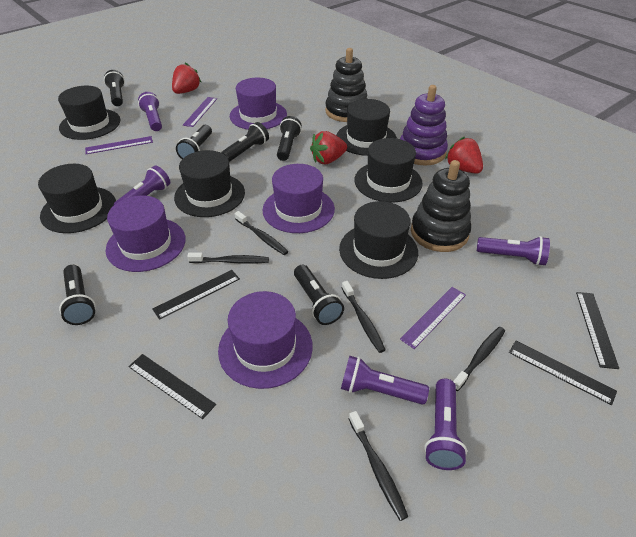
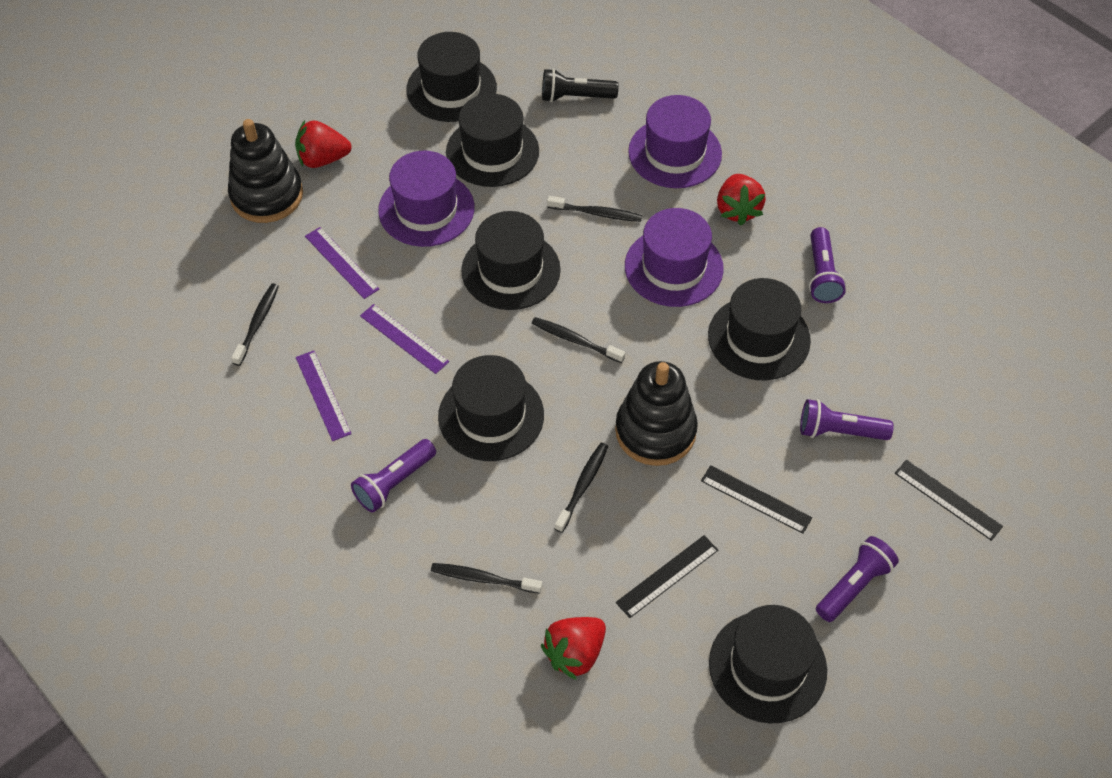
black flashlight: 6 -> 1
black ruler: 4 -> 3
purple flashlight: 5 -> 4
purple hat: 4 -> 3
purple stacking toy: 1 -> 0

